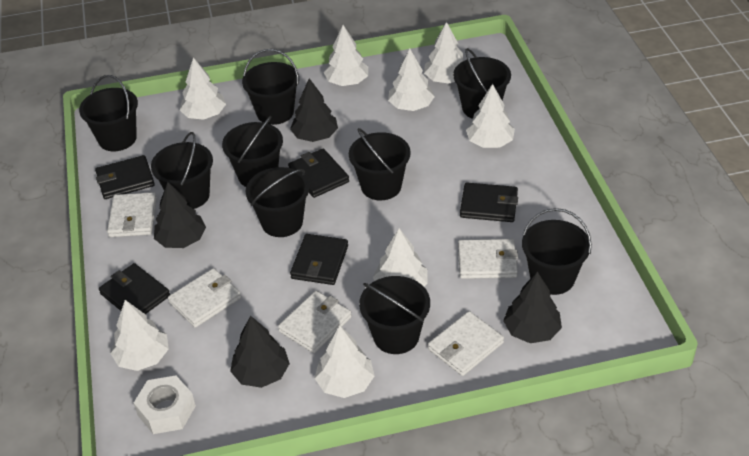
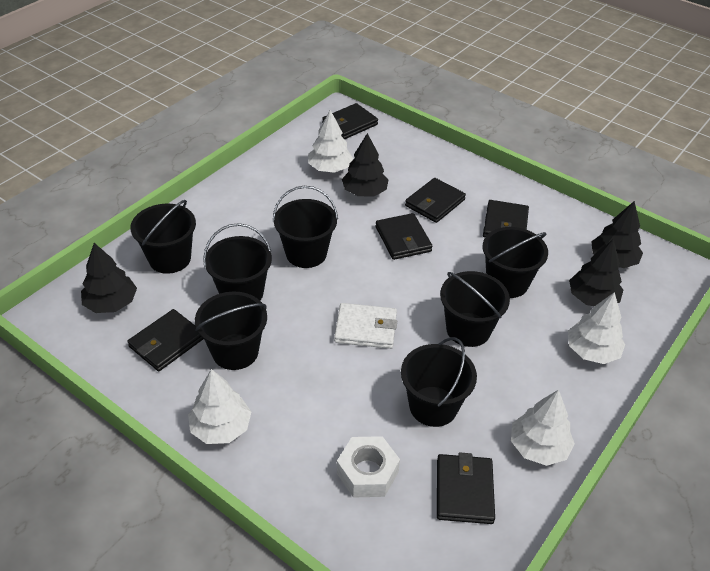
black bucket: 9 -> 7
black wallet: 5 -> 6
white tree: 8 -> 4
white wallet: 5 -> 1

